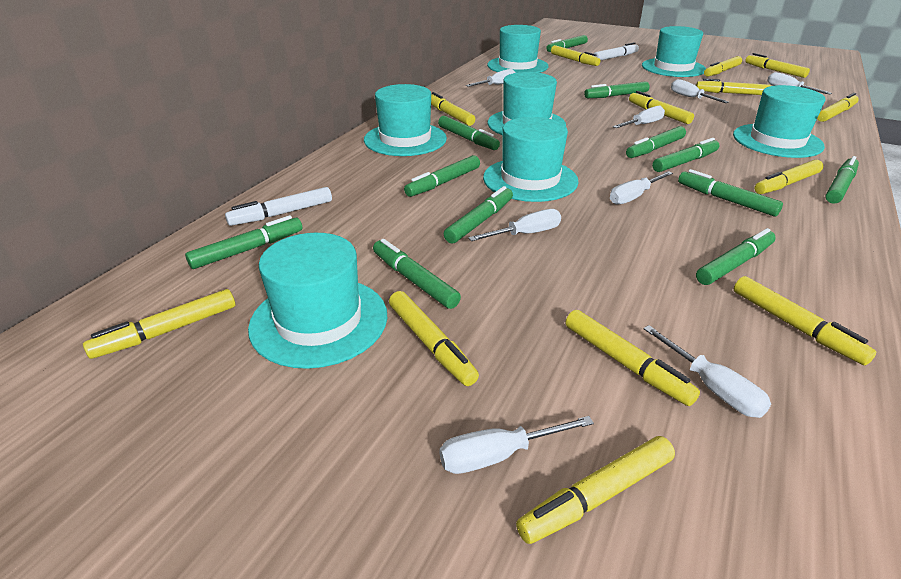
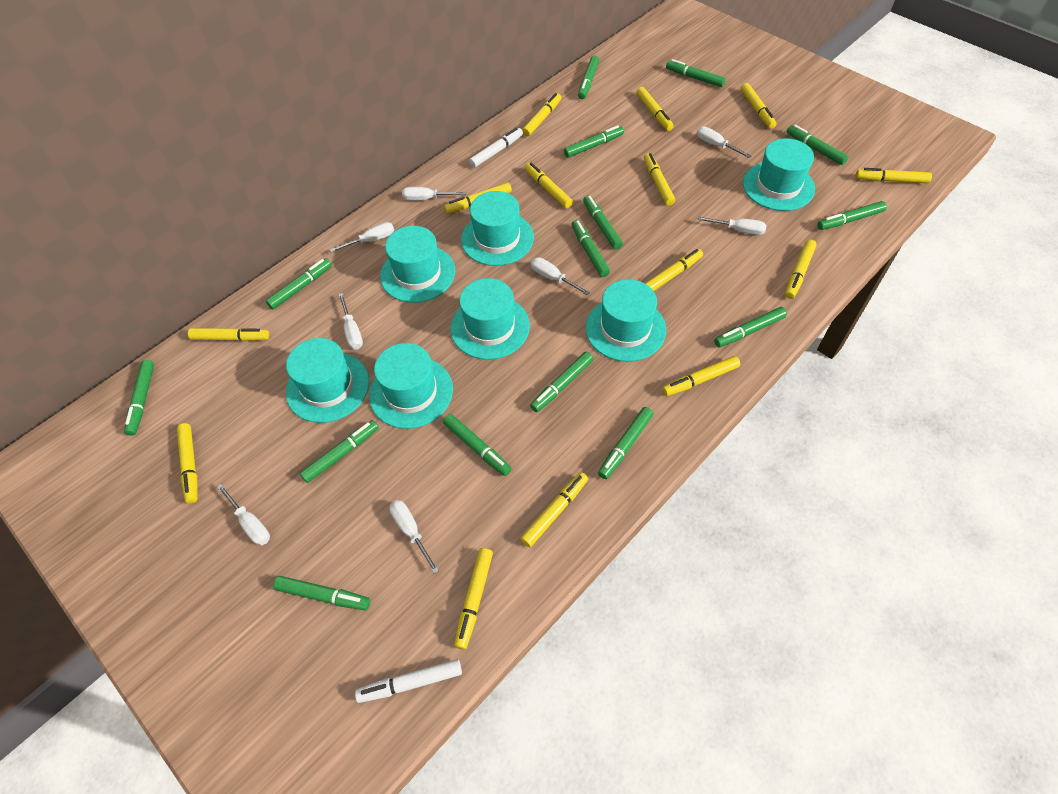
green marker: 12 -> 15
yellow marker: 13 -> 14

